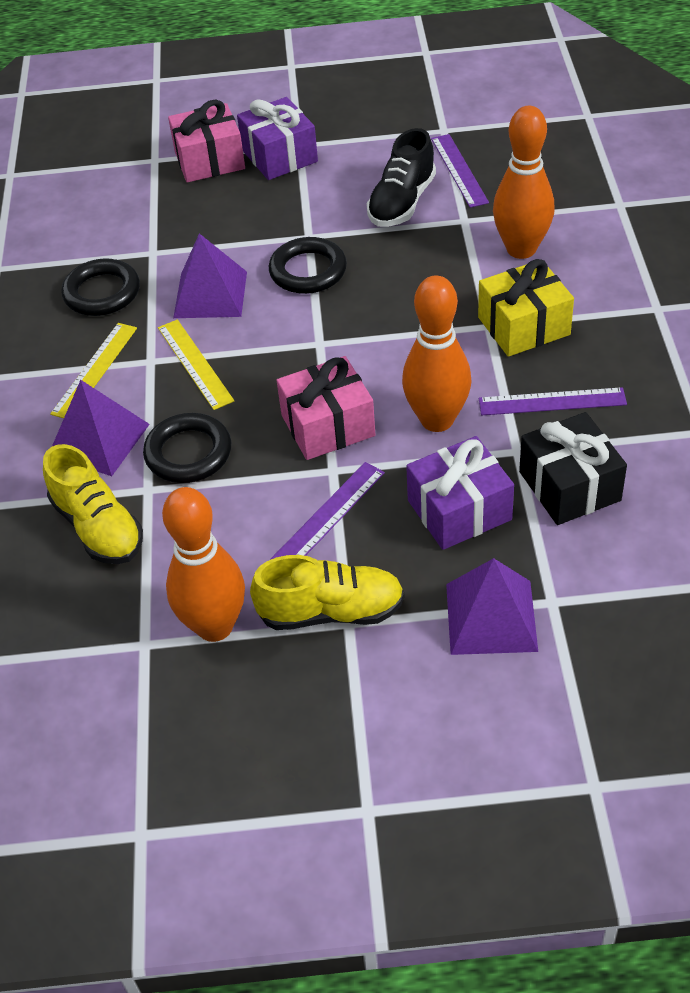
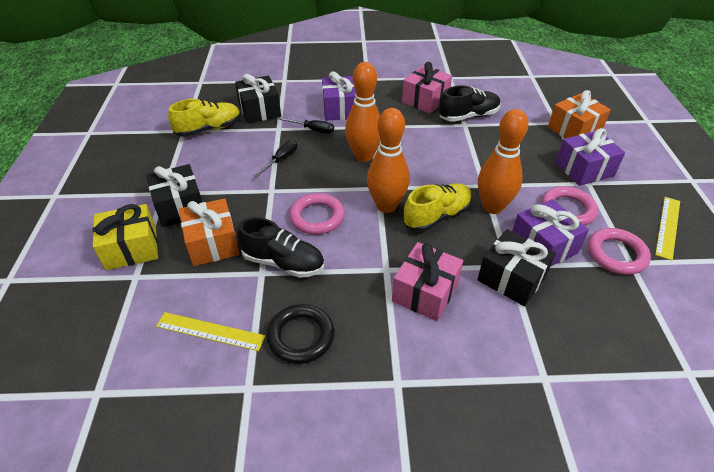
black gift: 1 -> 3
black ring: 3 -> 1
black screwdriver: 0 -> 2
black shoe: 1 -> 2
orange gift: 0 -> 2
pink ring: 0 -> 3
purple gift: 2 -> 3
purple pyramid: 3 -> 0
purple ruler: 3 -> 0

